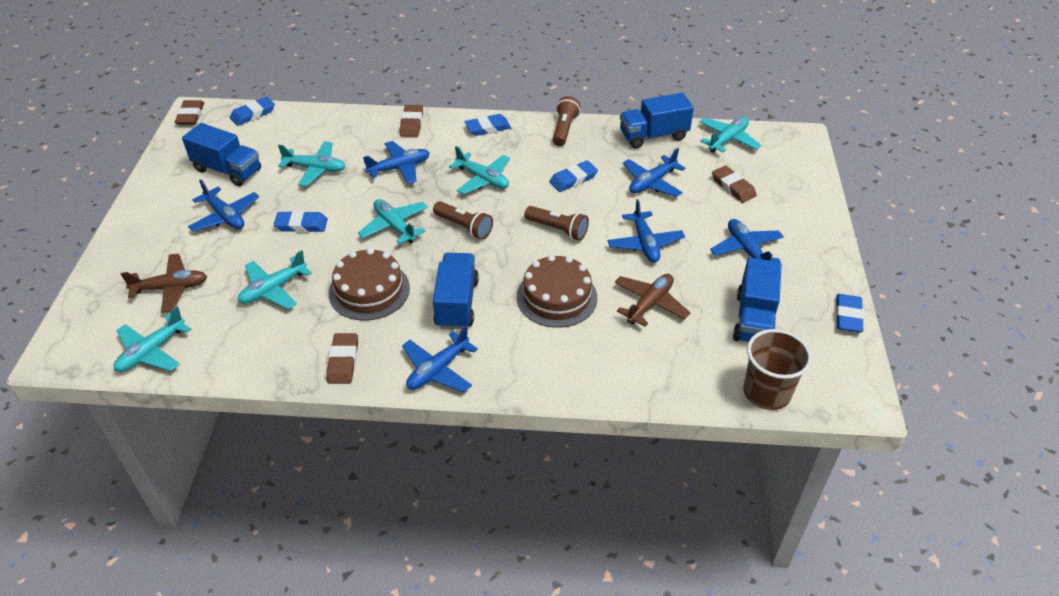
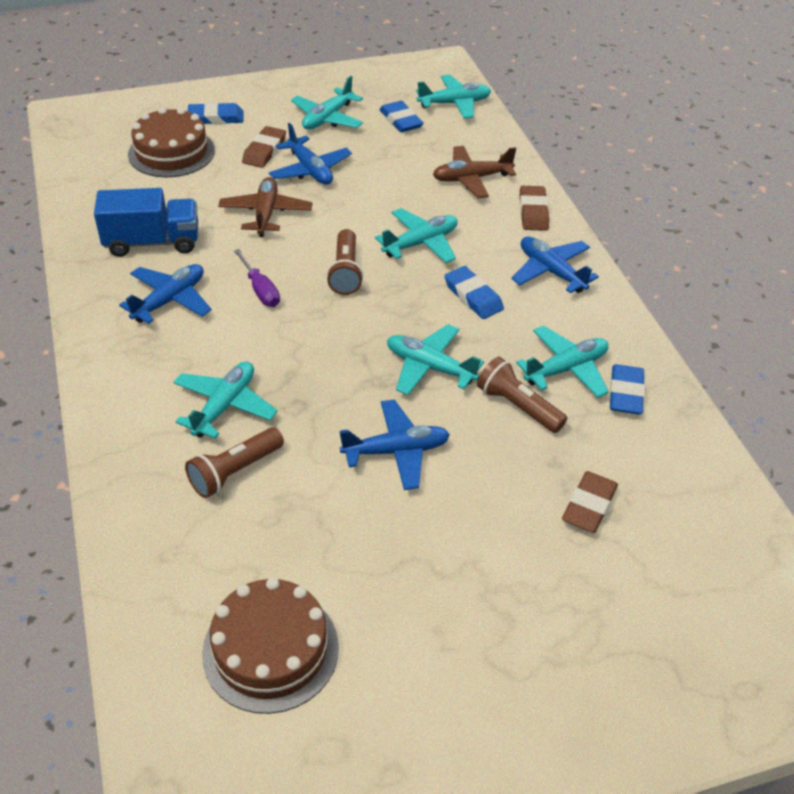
blue eraser: 5 -> 4
blue plane: 6 -> 4
blue truck: 4 -> 1
brown cup: 1 -> 0
brown eraser: 4 -> 3
purple screwdriver: 0 -> 1

